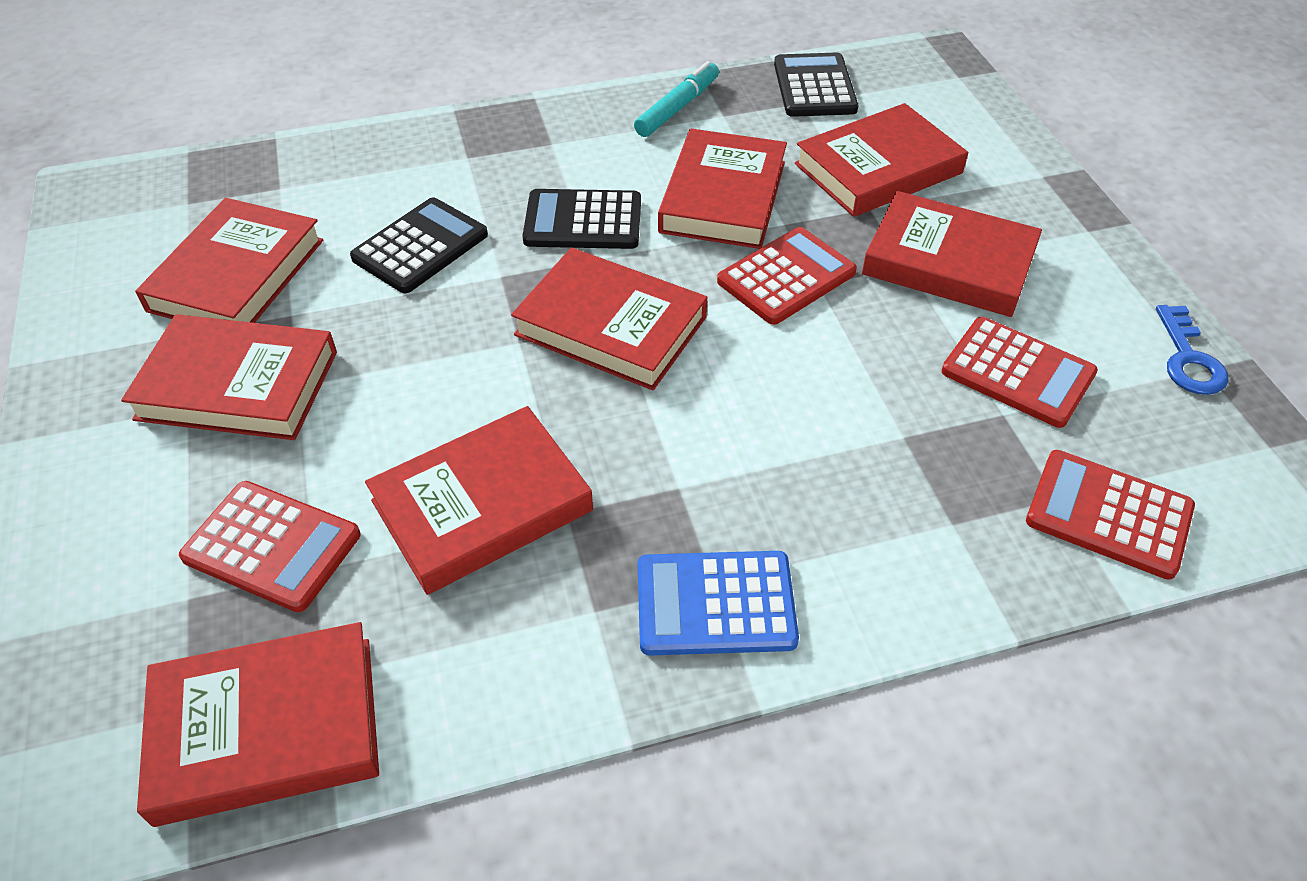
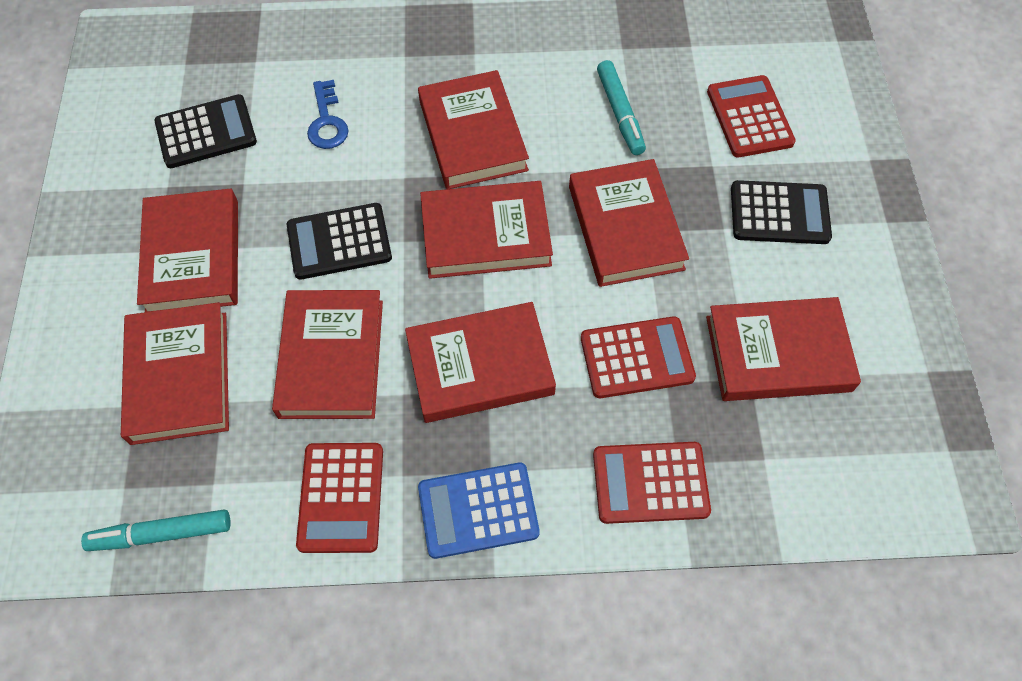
turquoise marker: 1 -> 2

